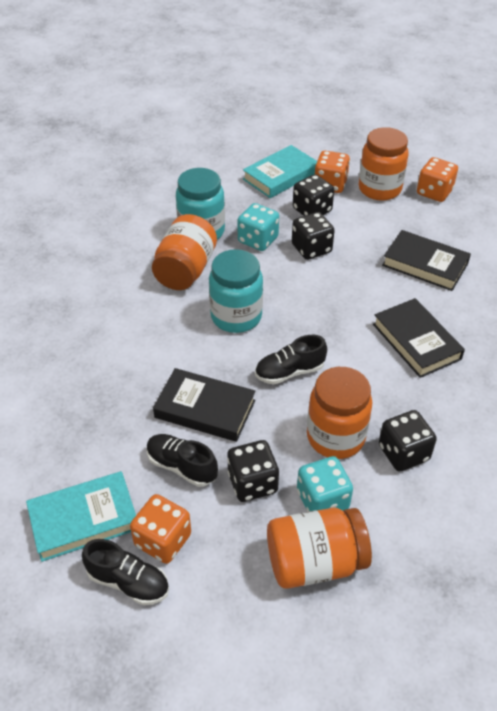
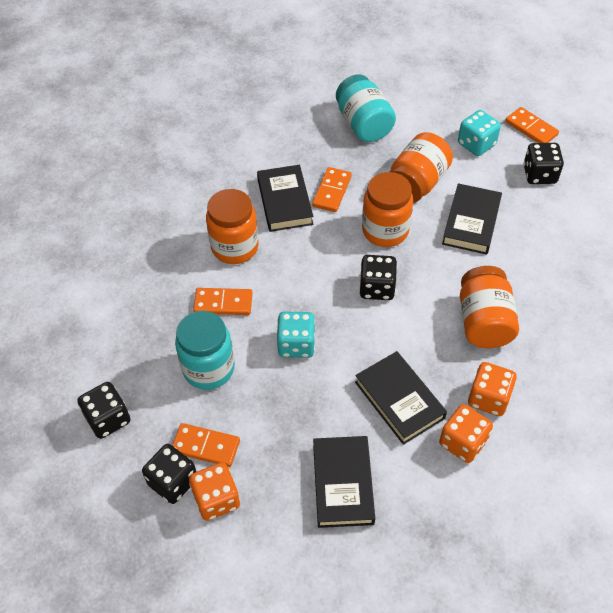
black book: 3 -> 4
black shoe: 3 -> 0
orange domino: 0 -> 4
turquoise book: 2 -> 0

